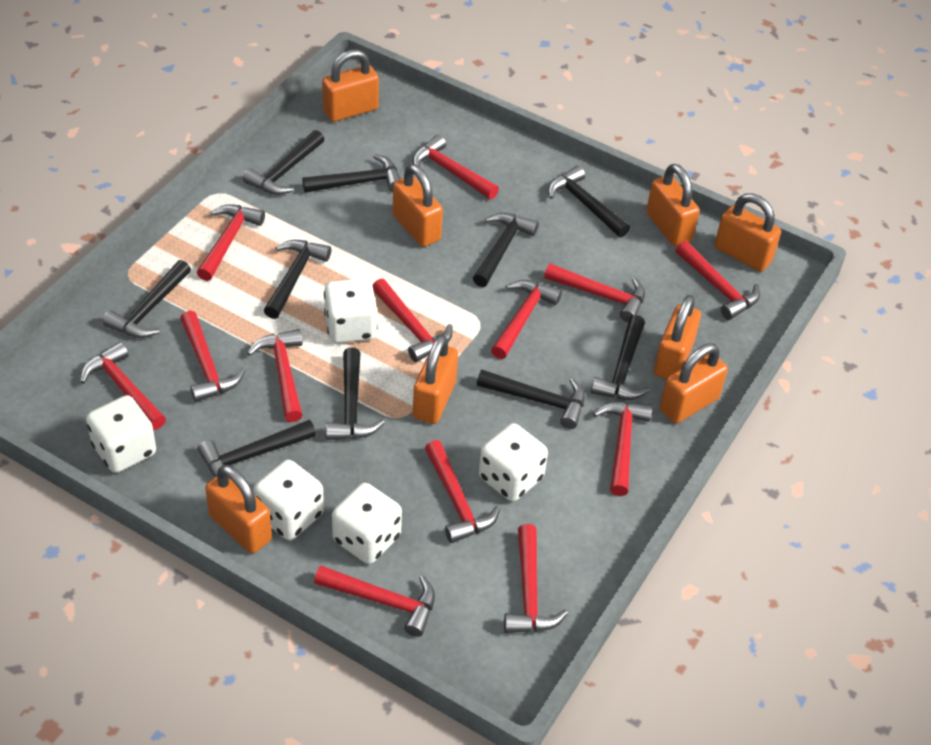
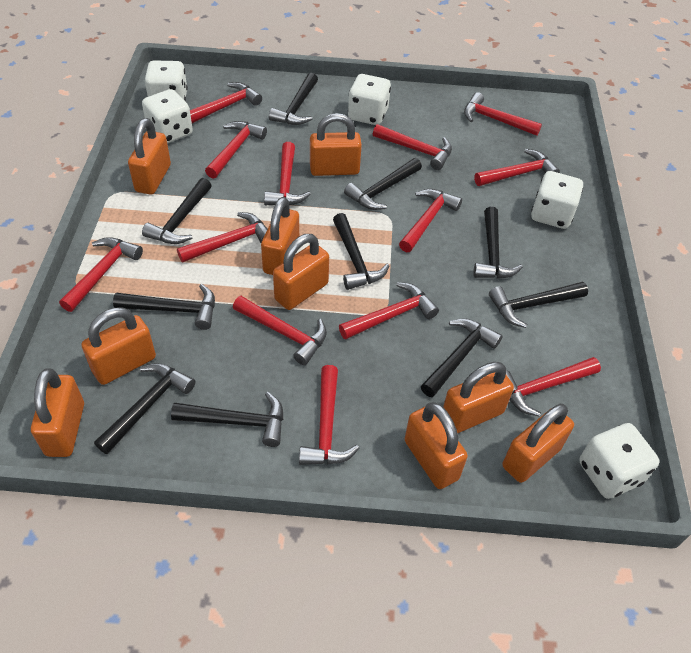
orange padlock: 8 -> 9

